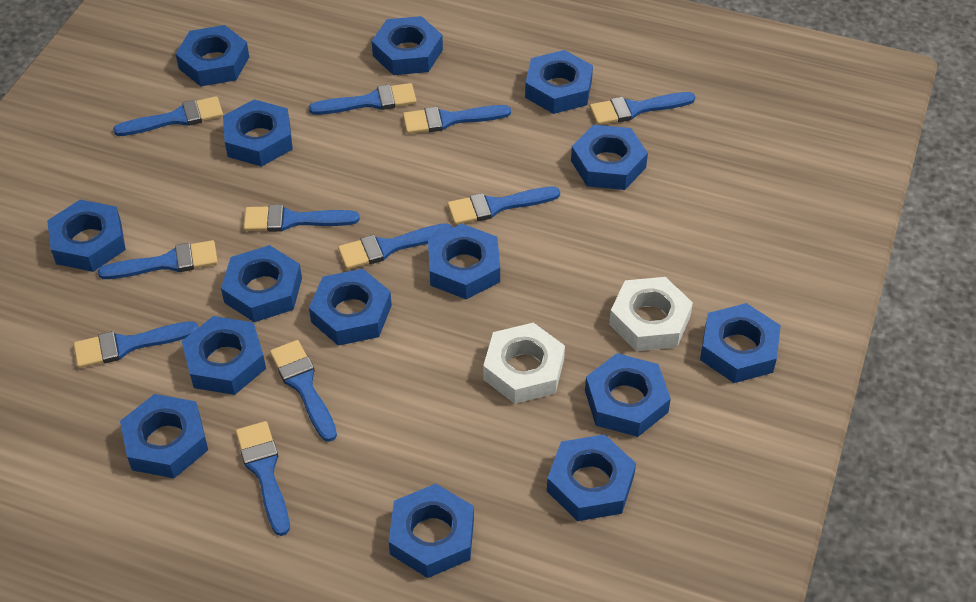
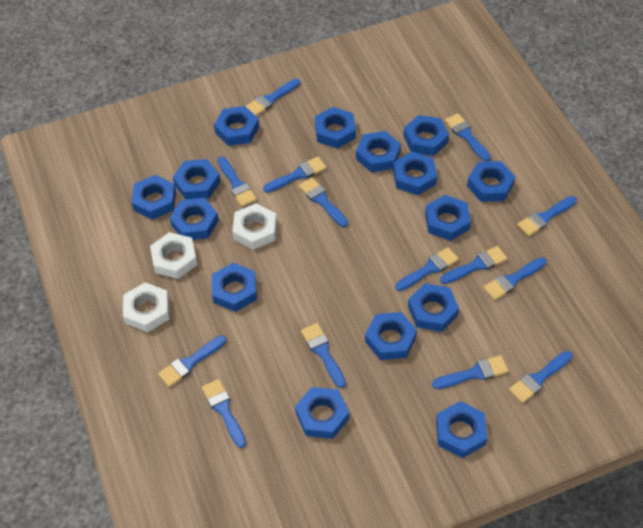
blue brush: 11 -> 14
white nut: 2 -> 3

